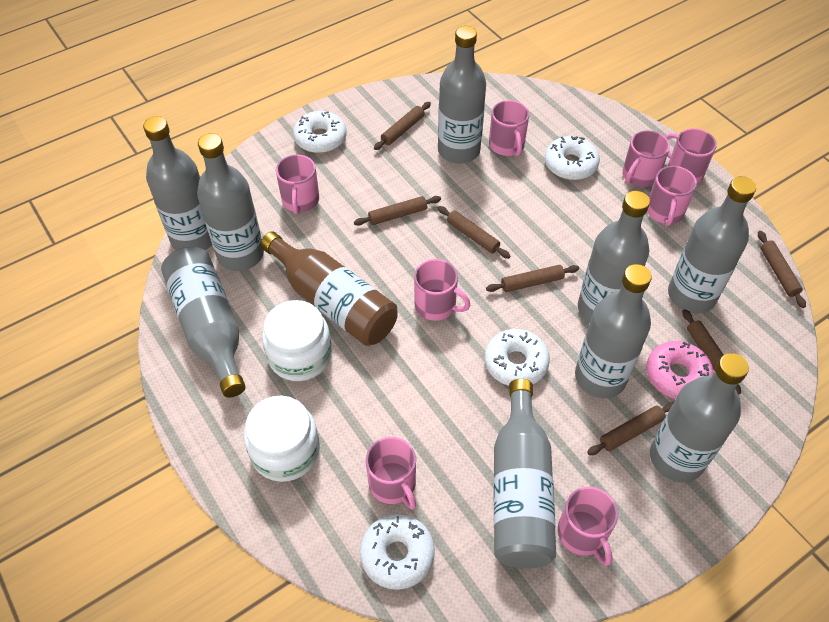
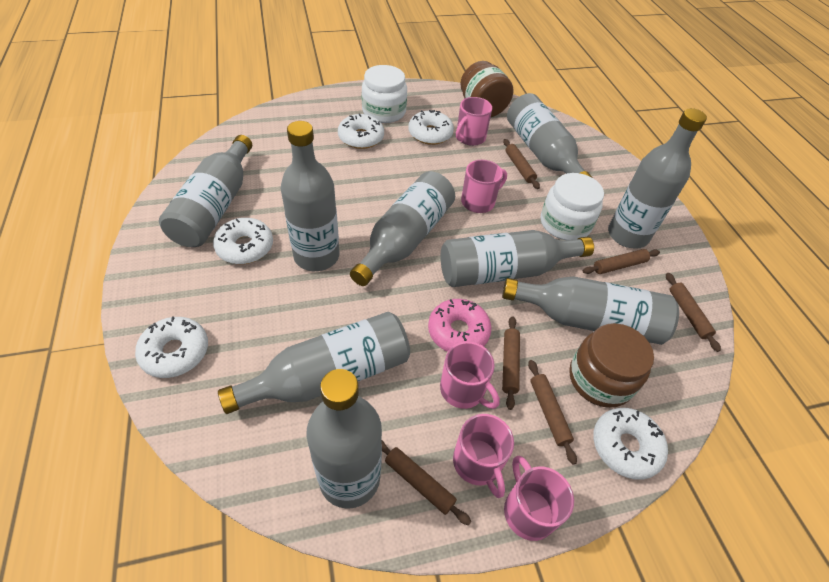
brown bottle: 1 -> 0
brown jar: 0 -> 2
brown rolling pin: 7 -> 6
pink mug: 8 -> 5
white donut: 4 -> 5

